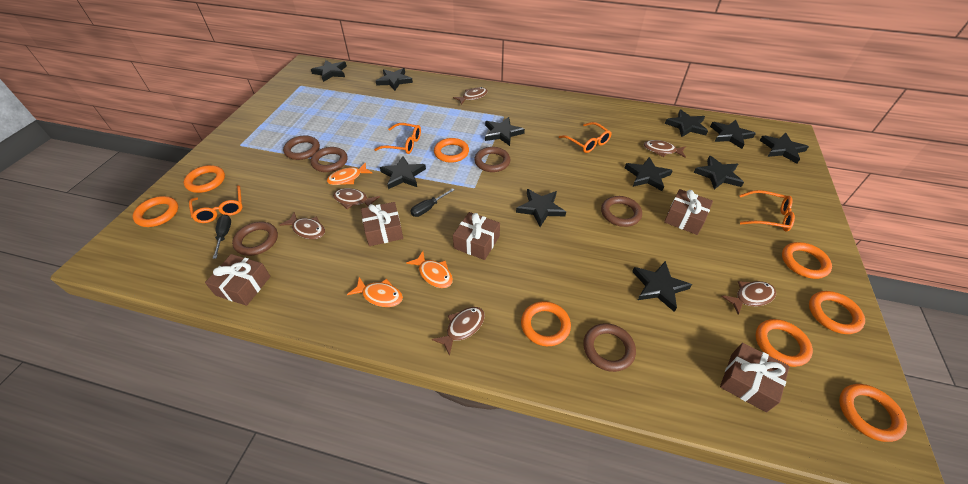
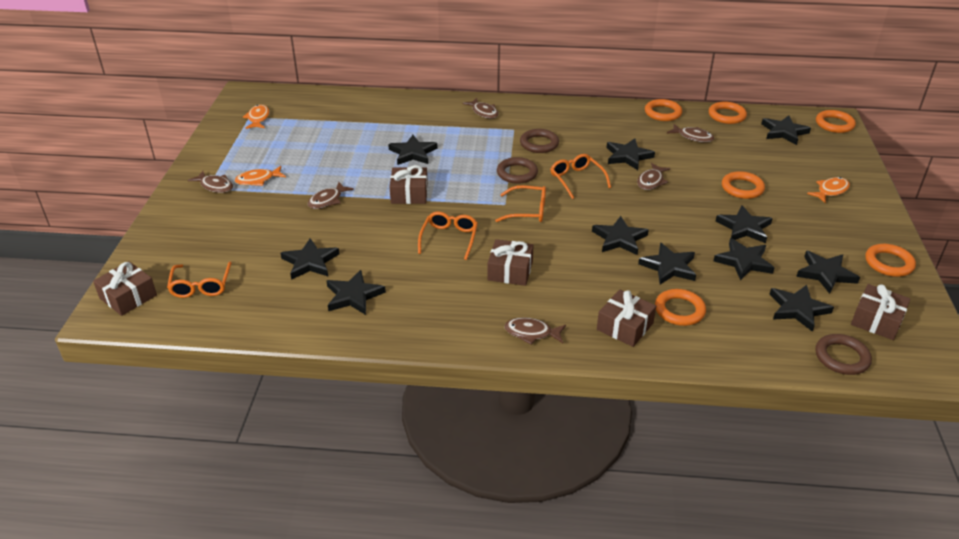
black screwdriver: 2 -> 0
brown ring: 6 -> 3
orange ring: 8 -> 6

